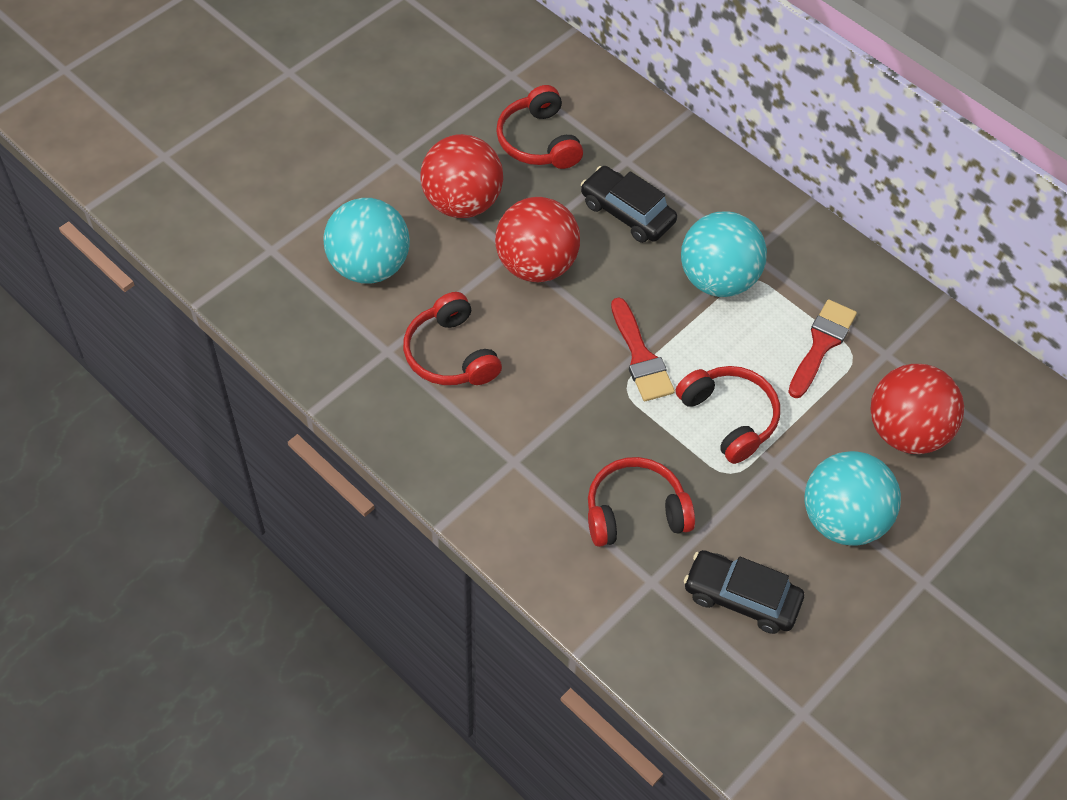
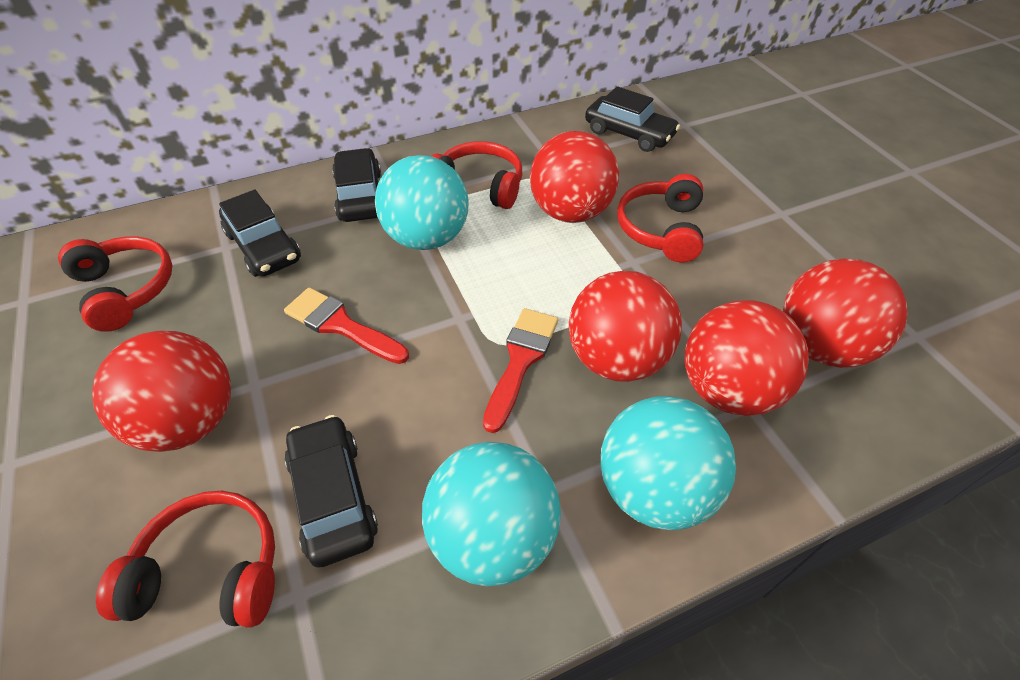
black car: 2 -> 4
red ball: 3 -> 5

